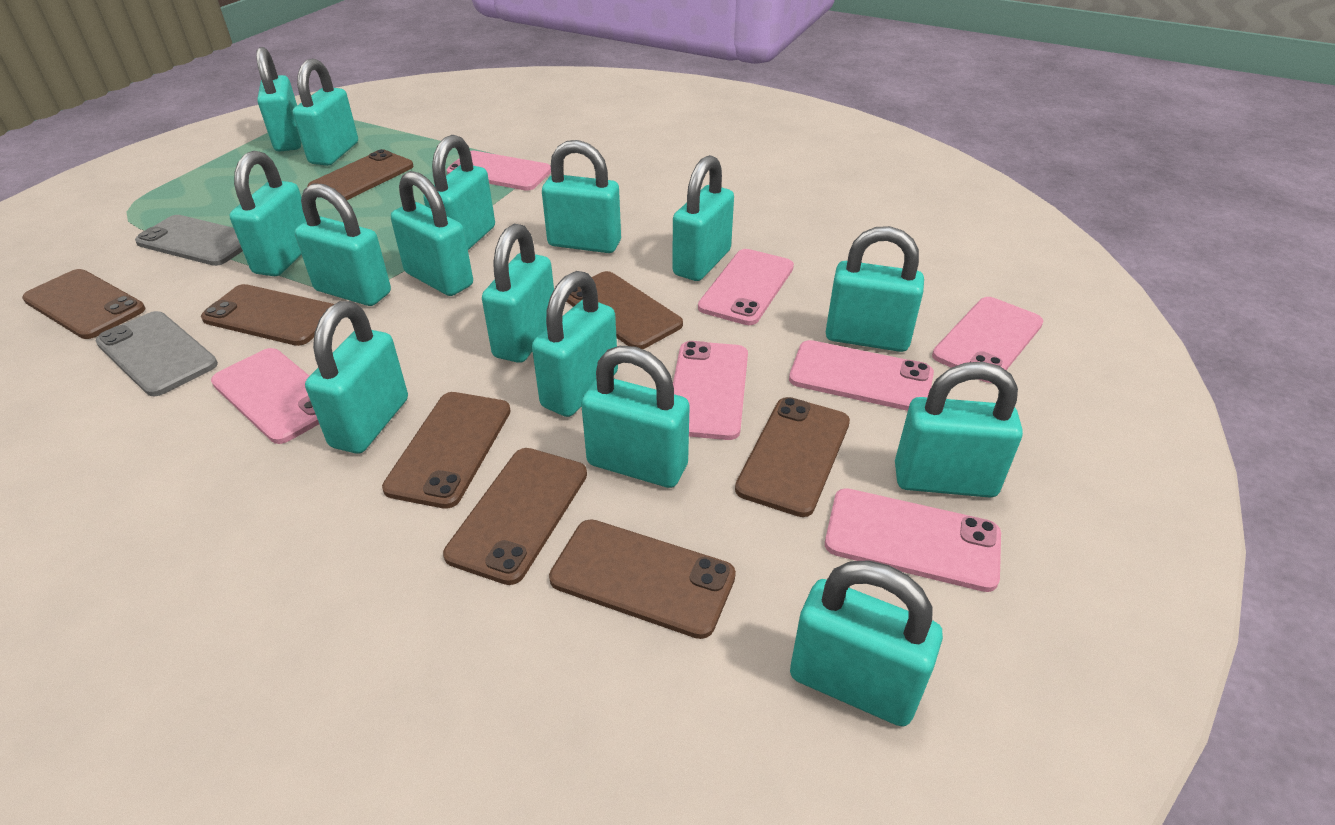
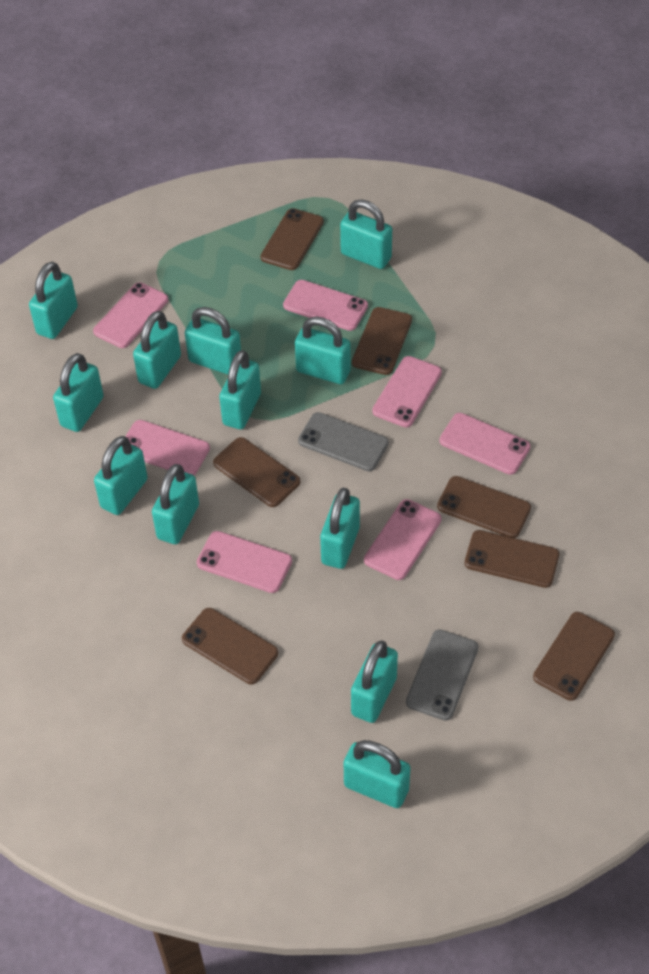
brown phone: 8 -> 7
turquoise padlock: 15 -> 12

